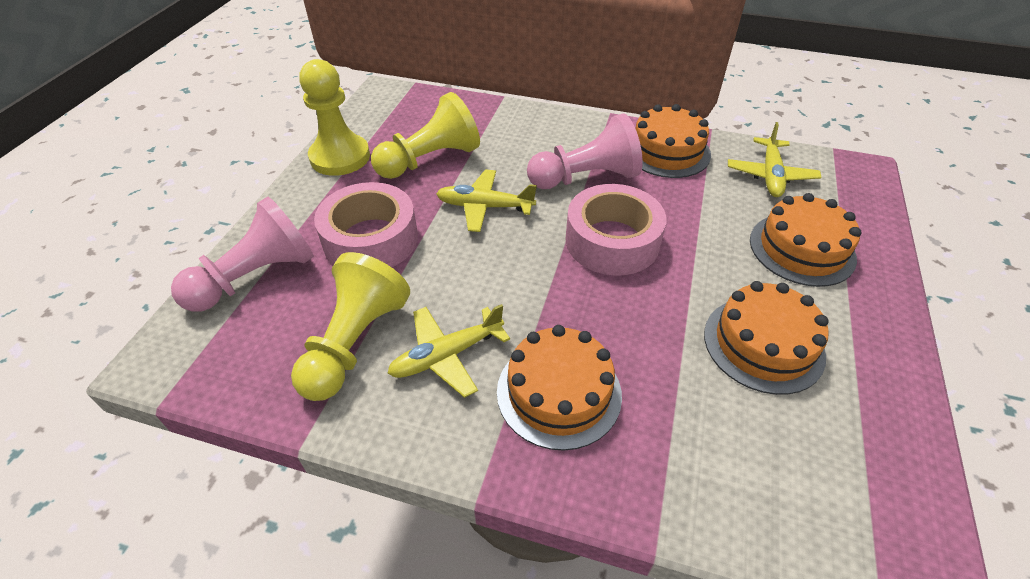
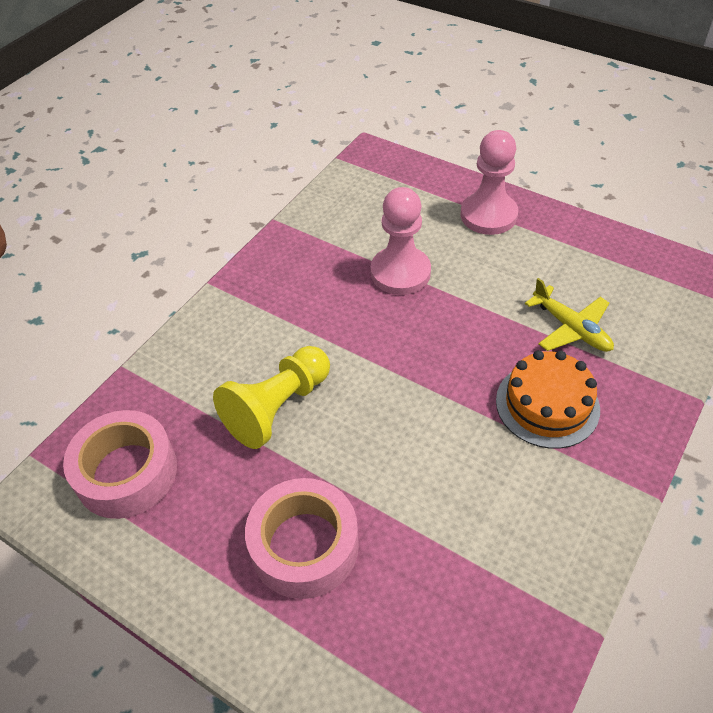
orange cake: 4 -> 1
yellow pawn: 3 -> 1
yellow plane: 3 -> 1

